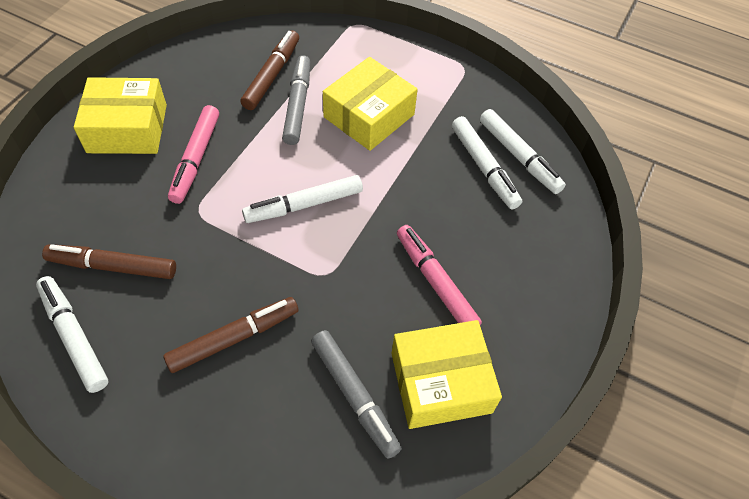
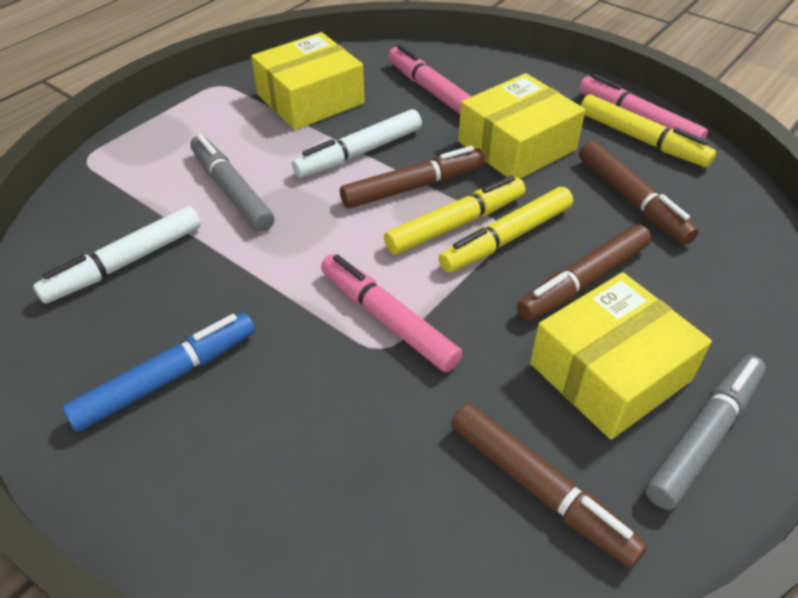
blue marker: 0 -> 1
brown marker: 3 -> 4
pink marker: 2 -> 3
white marker: 4 -> 2
yellow marker: 0 -> 3

